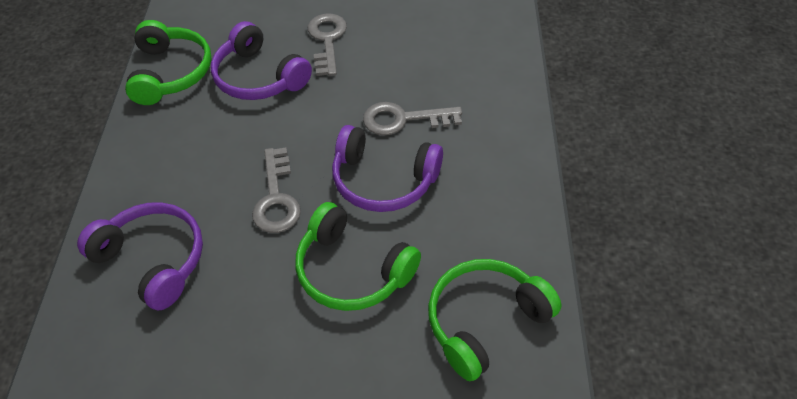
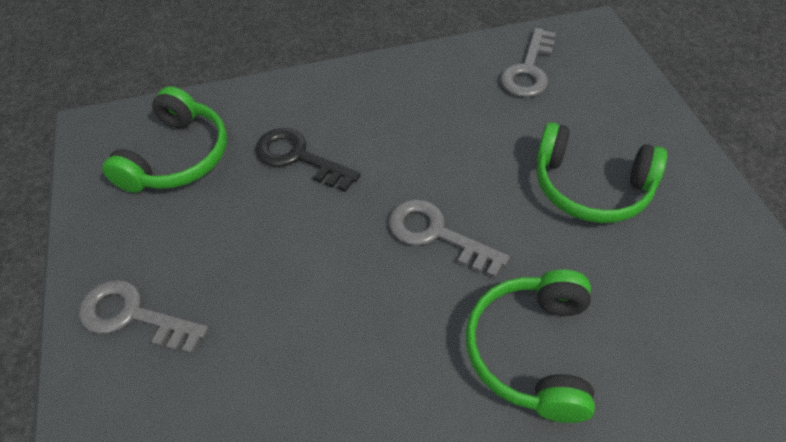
black key: 0 -> 1
purple headphones: 3 -> 0

